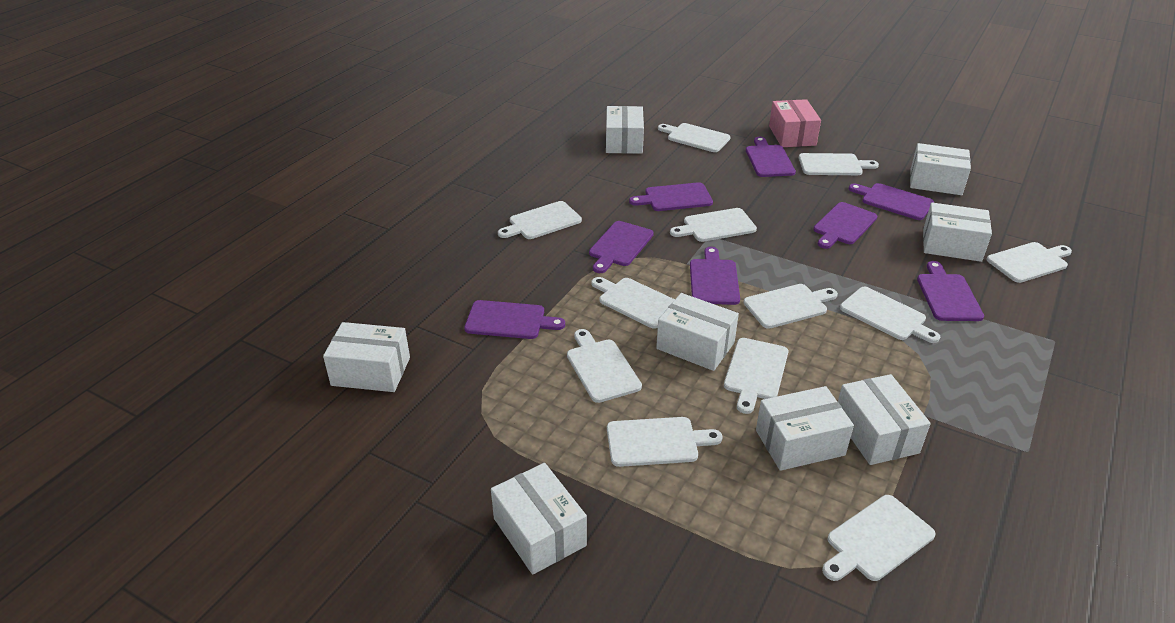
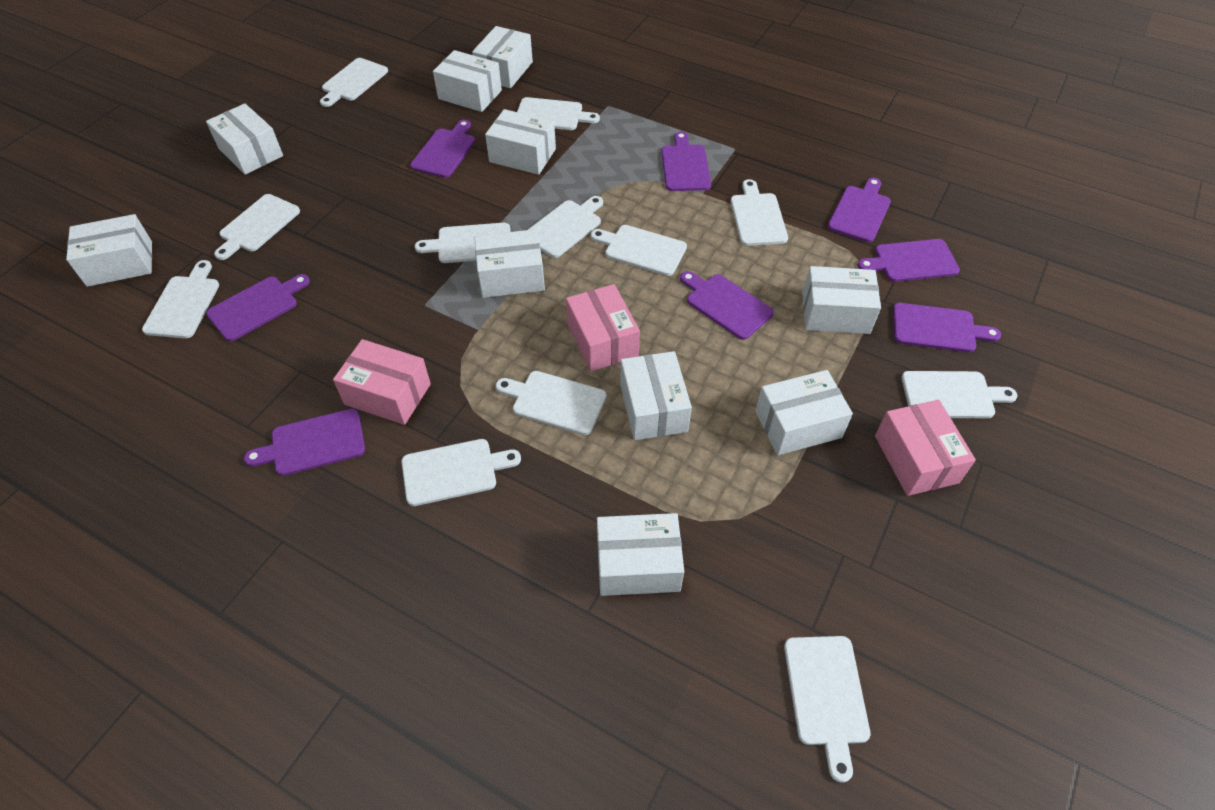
pink box: 1 -> 3
white box: 8 -> 10

